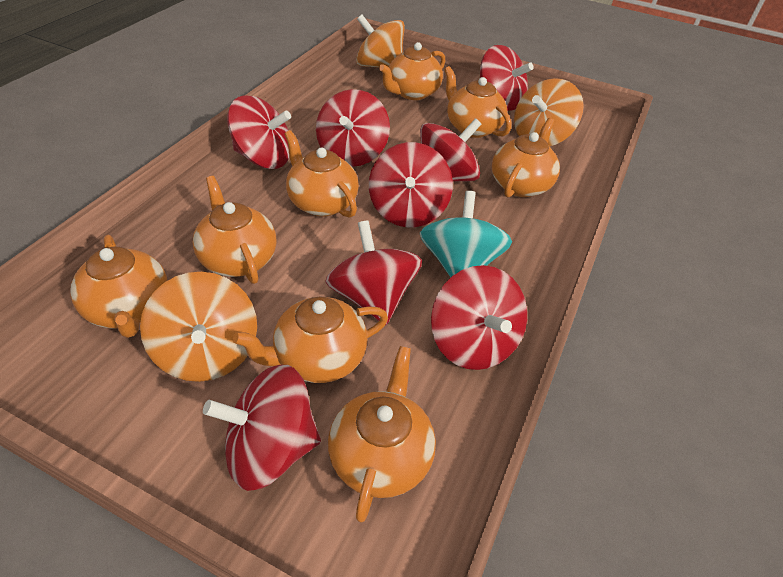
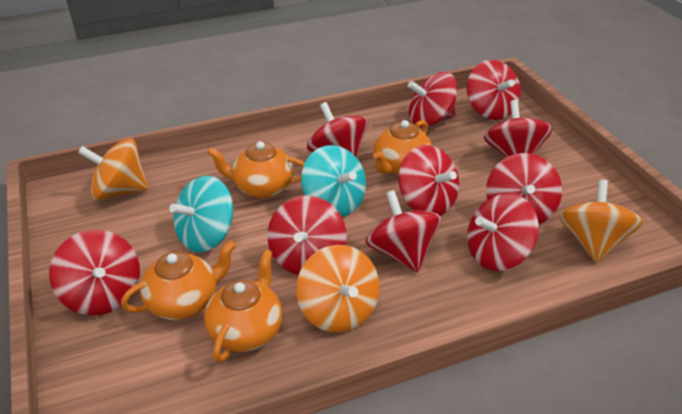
orange teapot: 8 -> 4
red spinning top: 8 -> 10
turquoise spinning top: 1 -> 2

